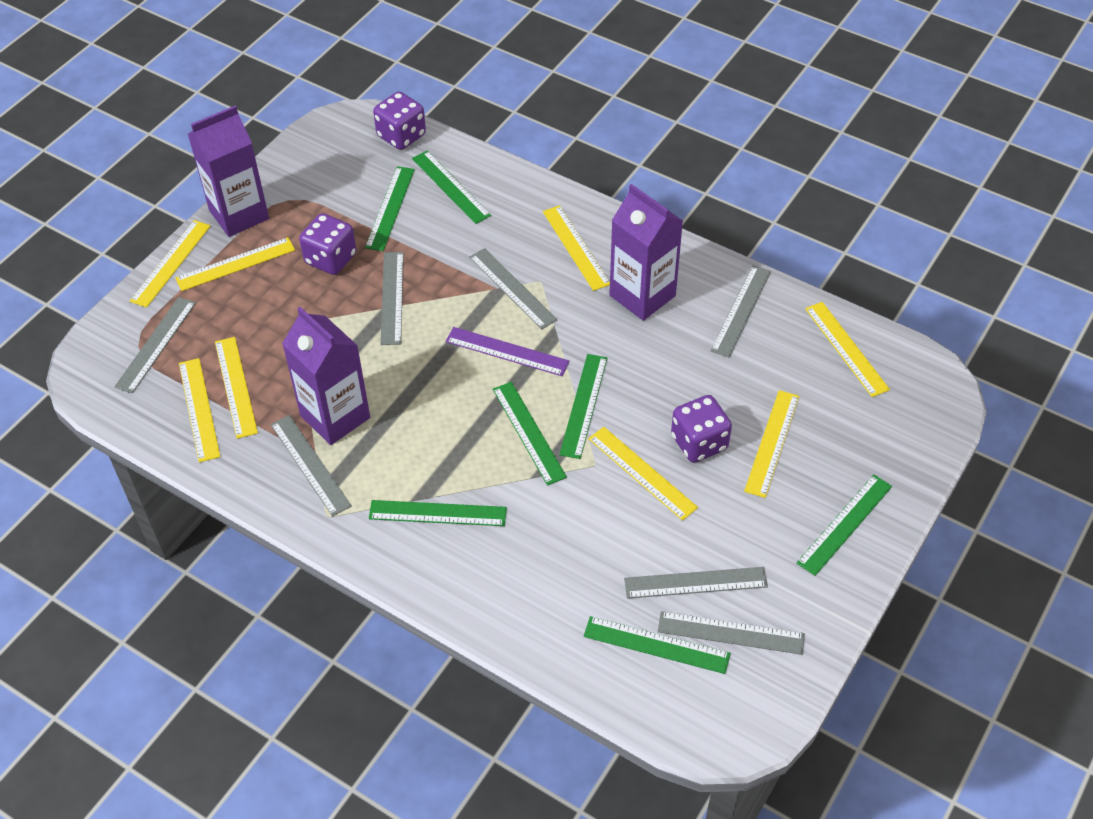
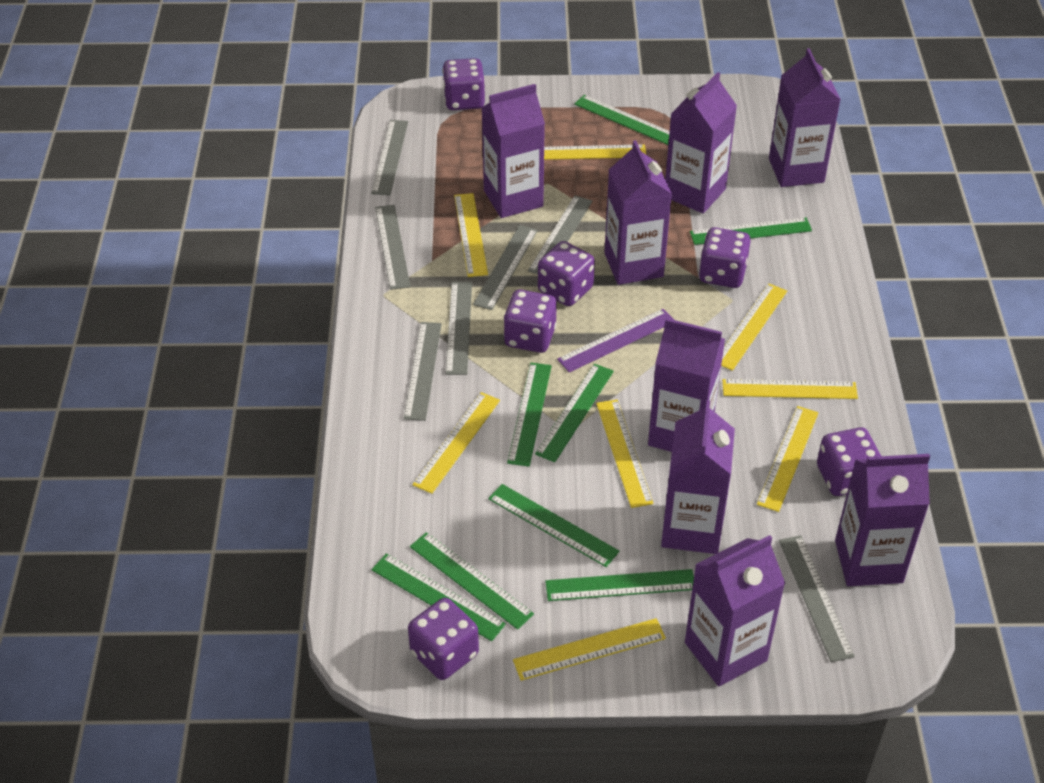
green ruler: 7 -> 8
purple carton: 3 -> 8
purple dice: 3 -> 6

